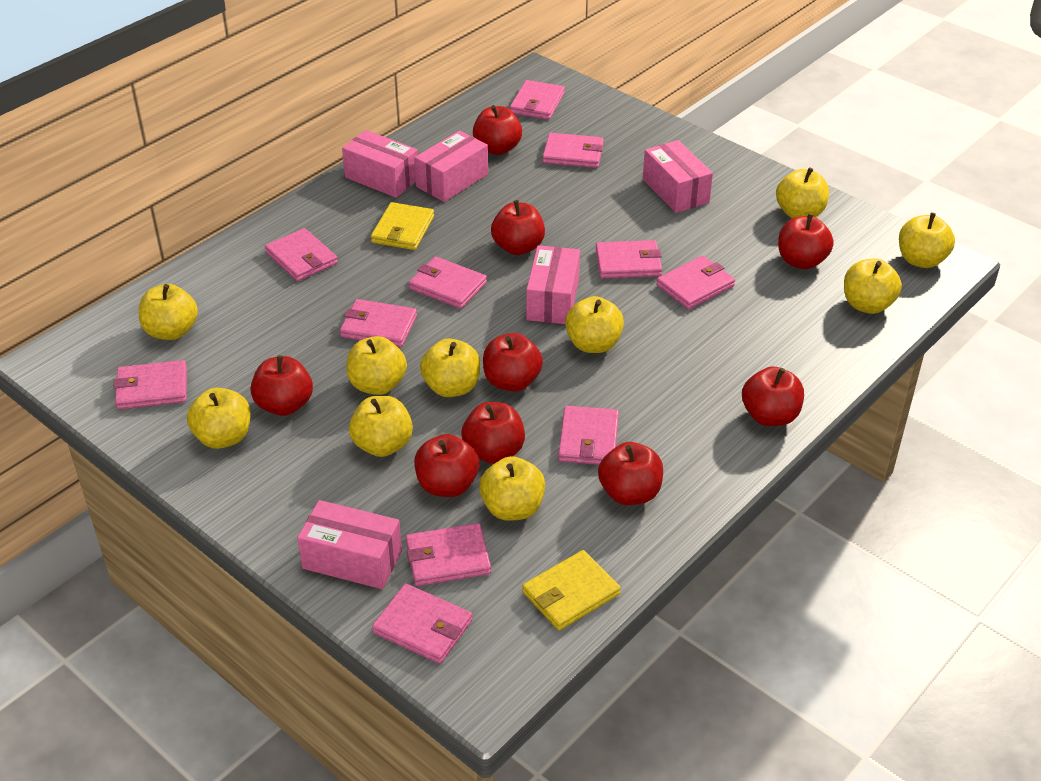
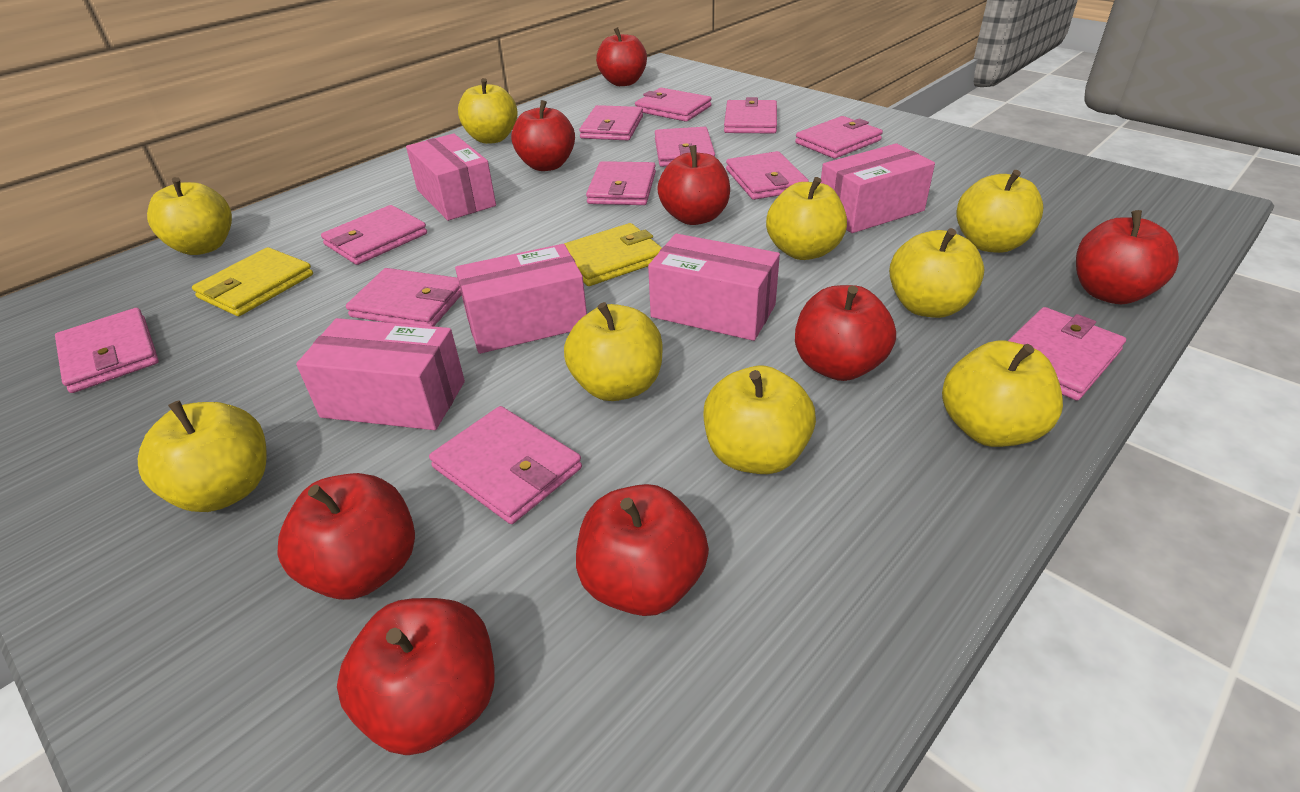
pink wallet: 11 -> 12
red apple: 9 -> 8
yellow apple: 10 -> 9

